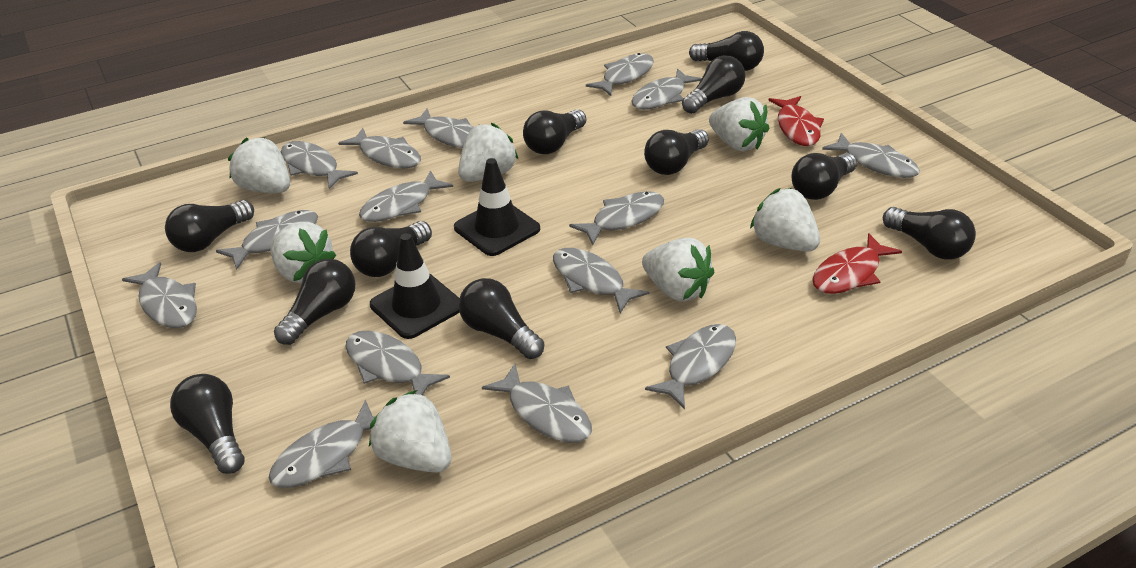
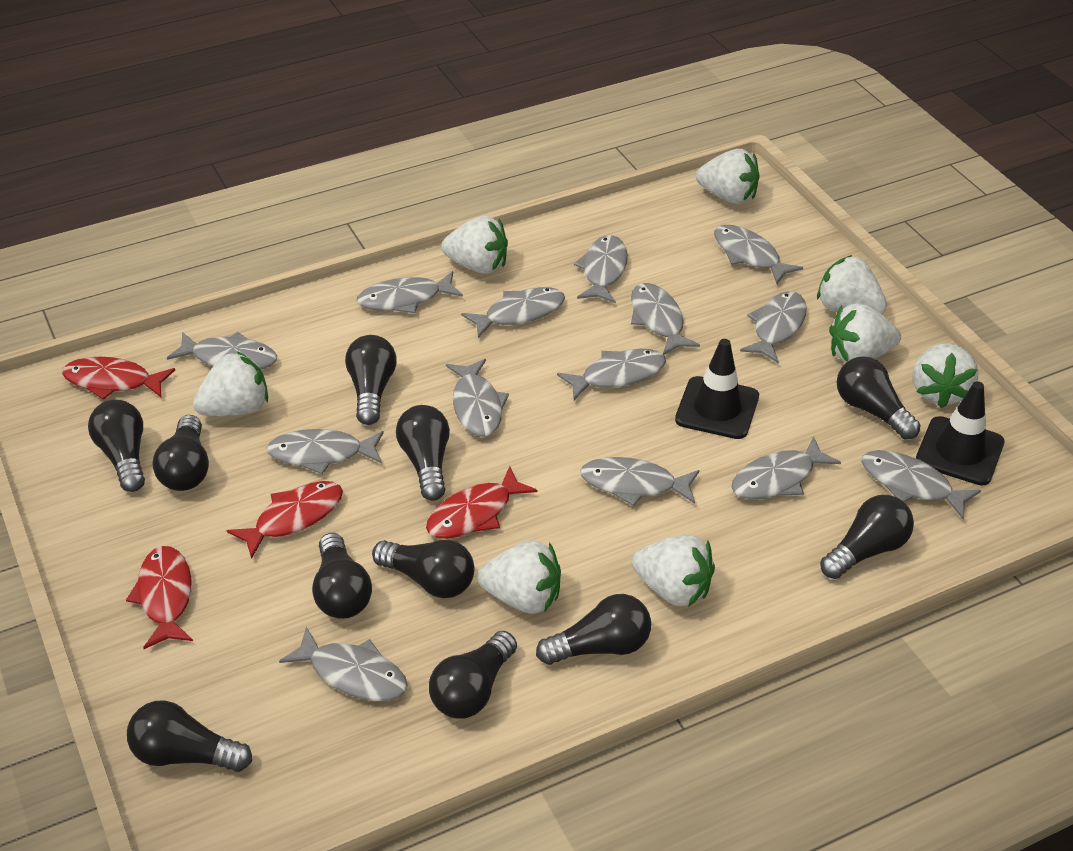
grey fish: 15 -> 14
red fish: 2 -> 4
white strawberry: 7 -> 8

